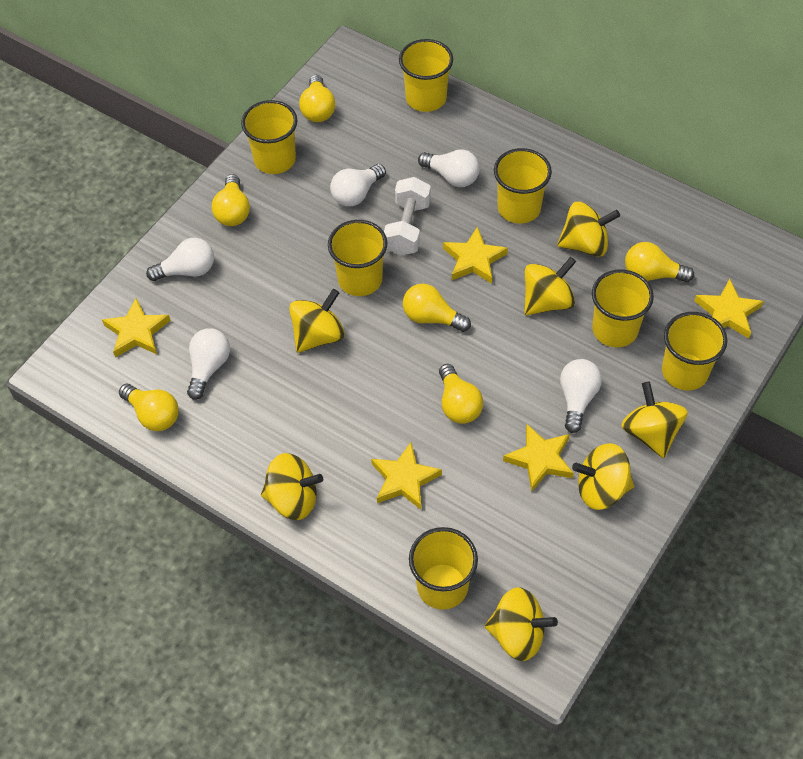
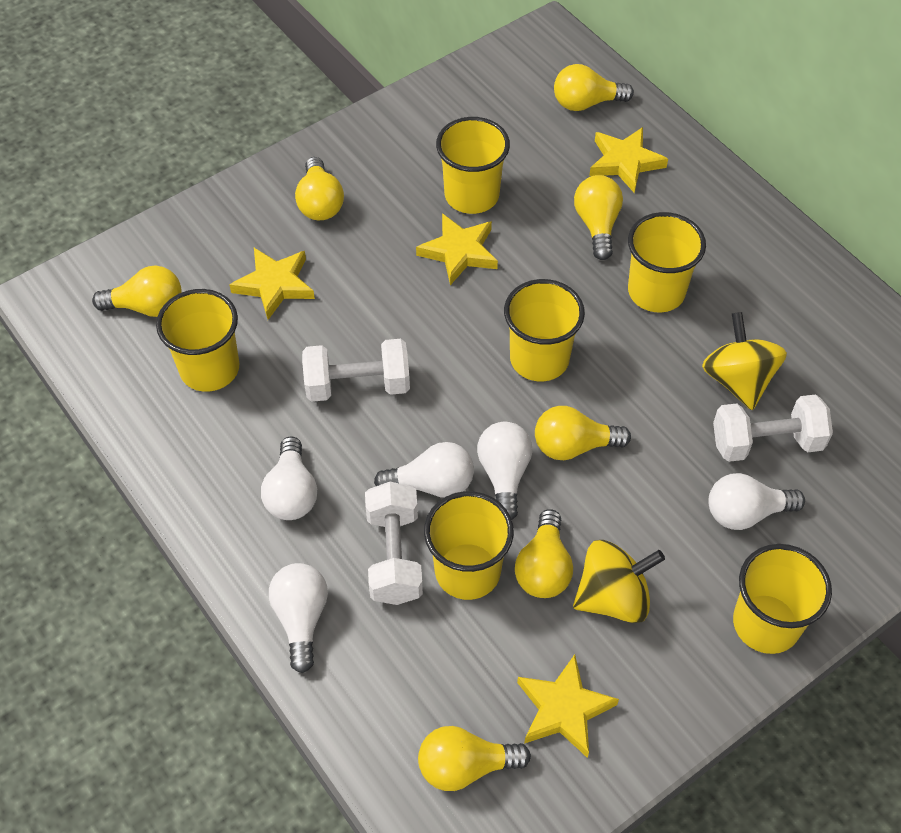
white dumbbell: 1 -> 3
yellow cup: 7 -> 6
yellow light bulb: 6 -> 7
yellow spinning top: 7 -> 2
yellow star: 5 -> 4

